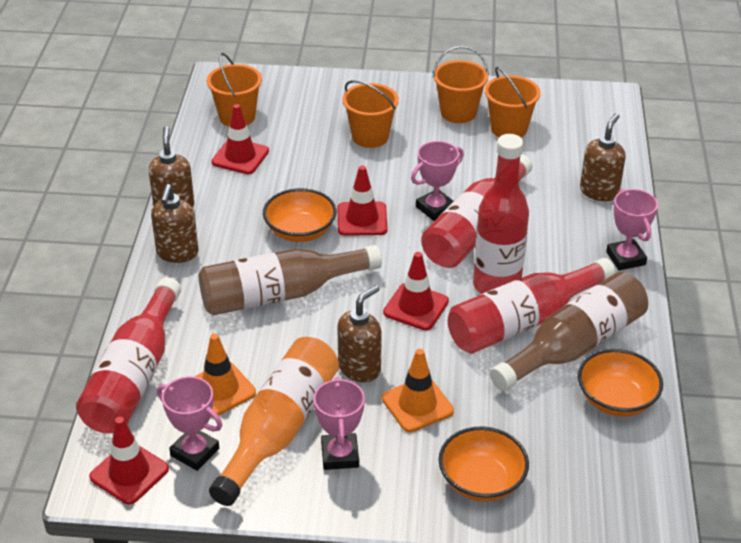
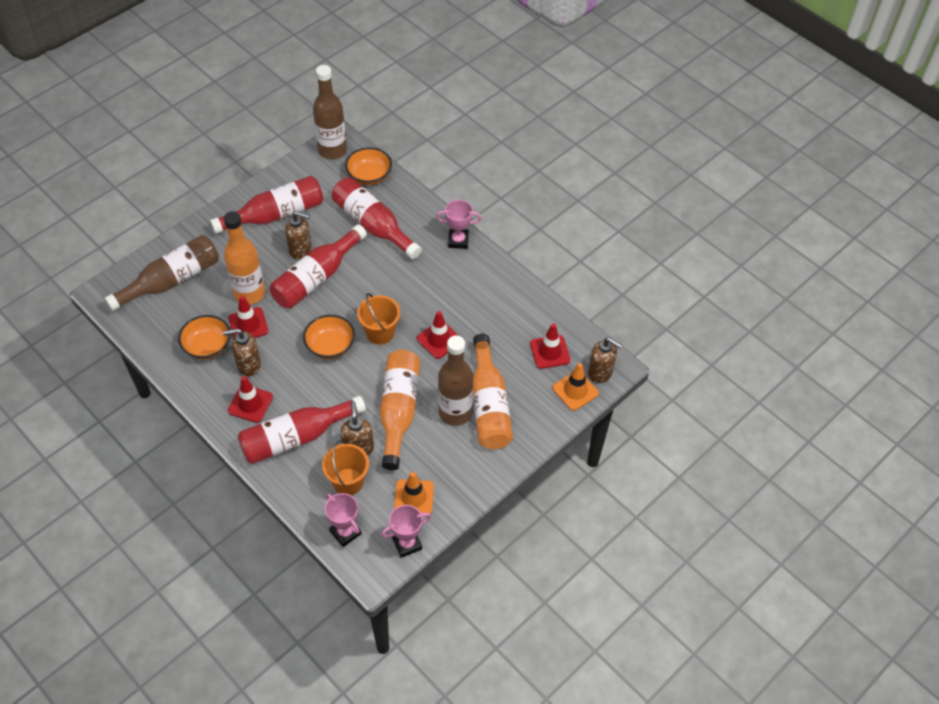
brown bottle: 2 -> 3
orange bottle: 1 -> 3
orange bucket: 4 -> 2
pink trophy: 4 -> 3

